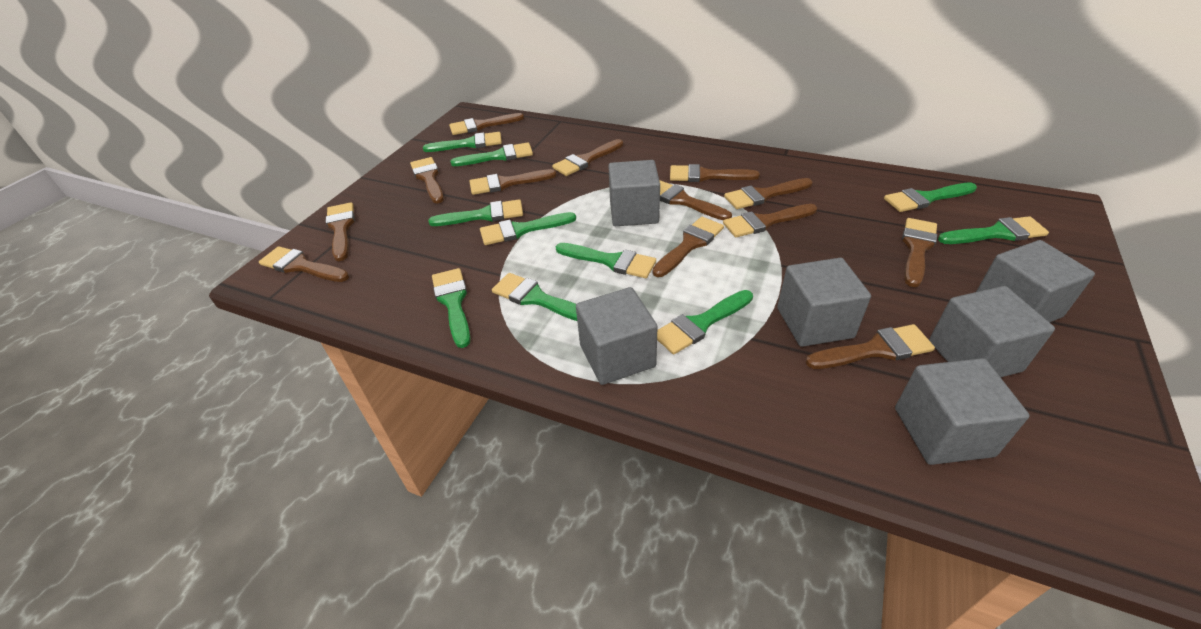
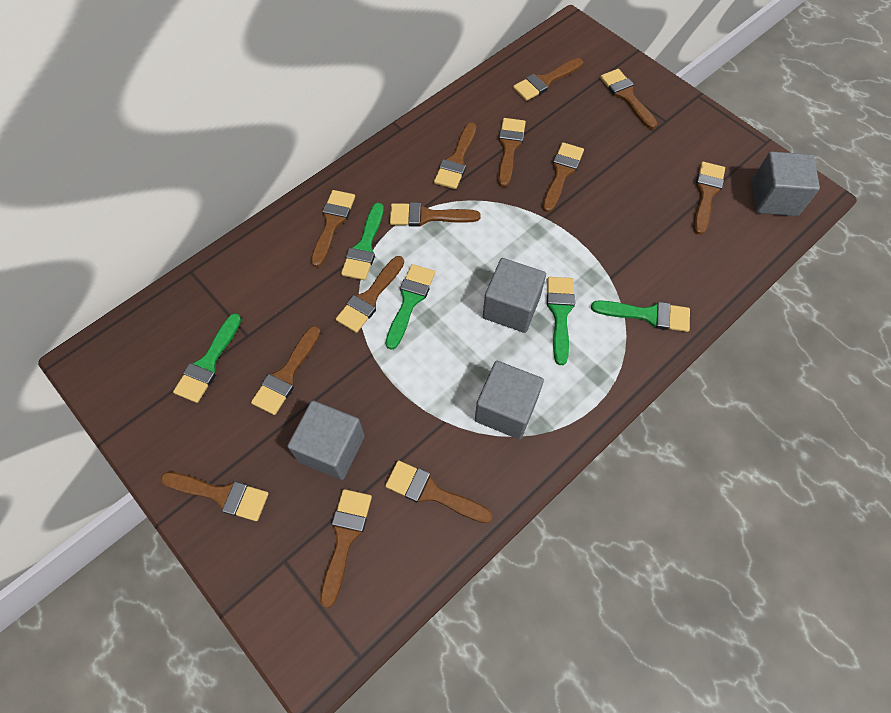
green brush: 10 -> 5
grey cube: 6 -> 4

